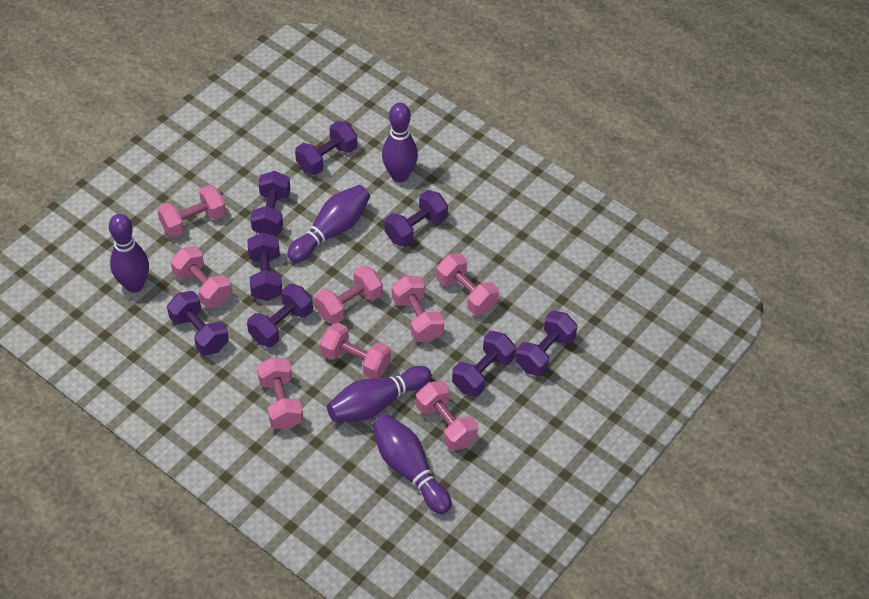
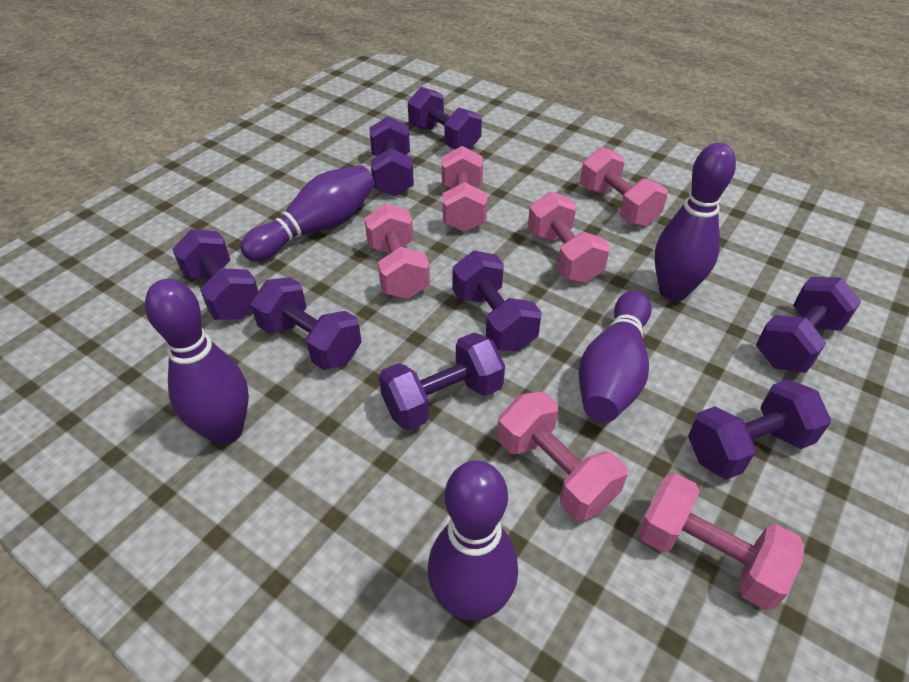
pink dumbbell: 8 -> 6

